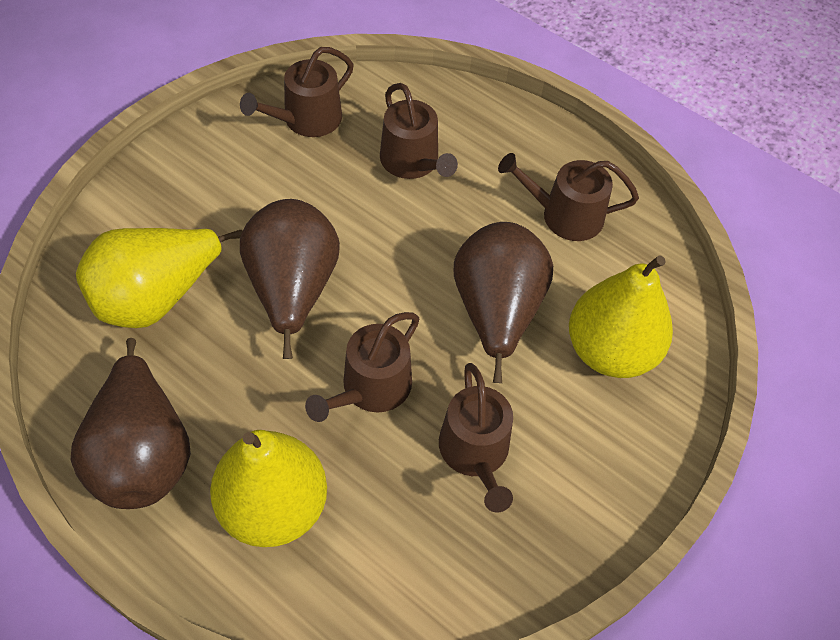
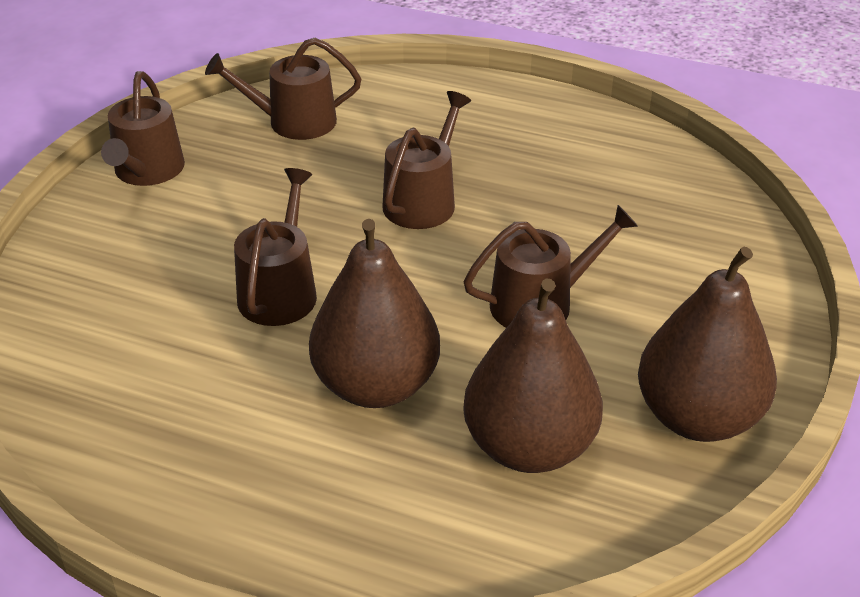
yellow pear: 3 -> 0

